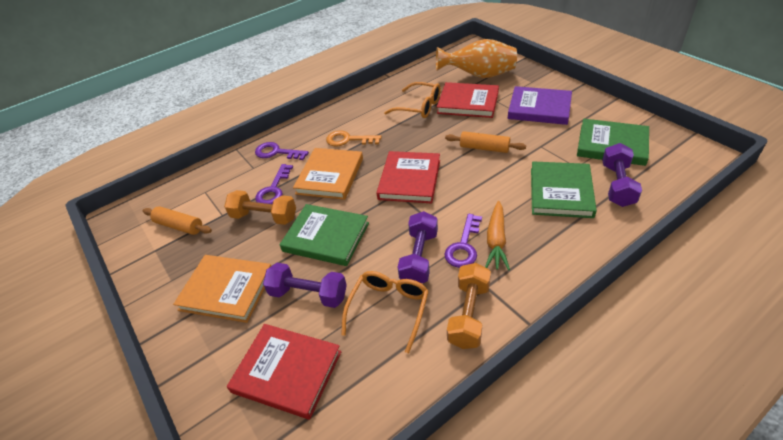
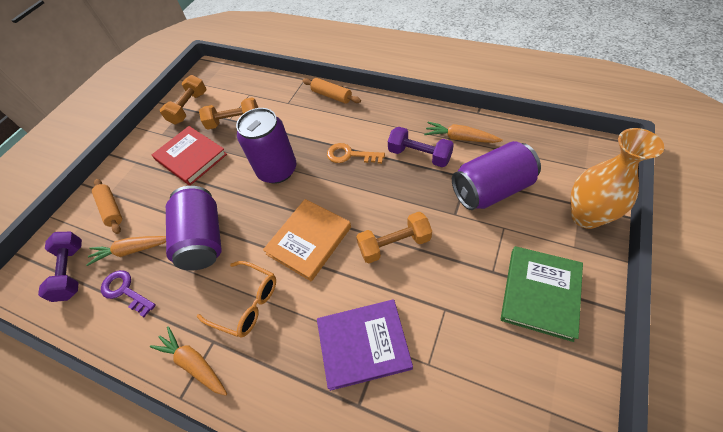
green book: 3 -> 1
orange book: 2 -> 1
orange carrot: 1 -> 3
orange dumbbell: 2 -> 3
orange glasses: 2 -> 1
purple can: 0 -> 3
purple dumbbell: 3 -> 2
purple key: 3 -> 1
red book: 3 -> 1

